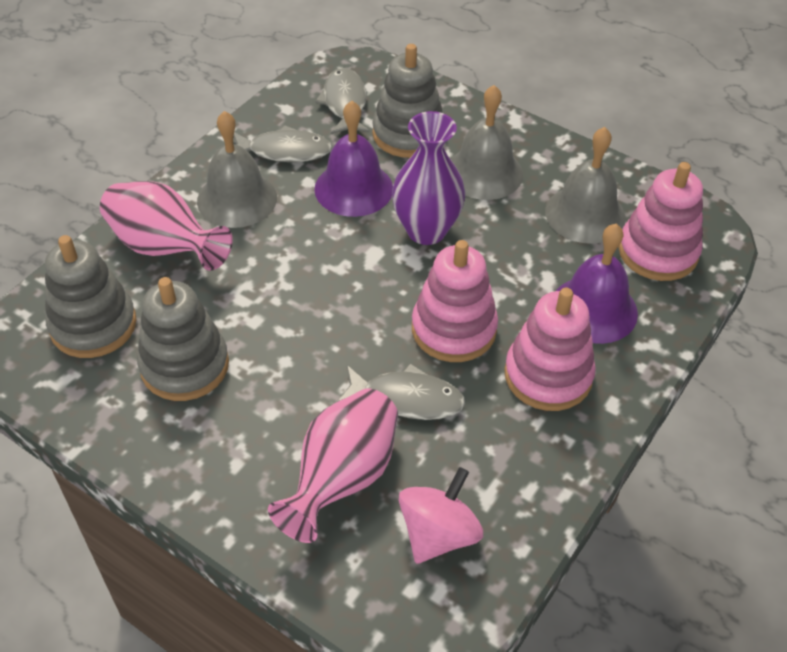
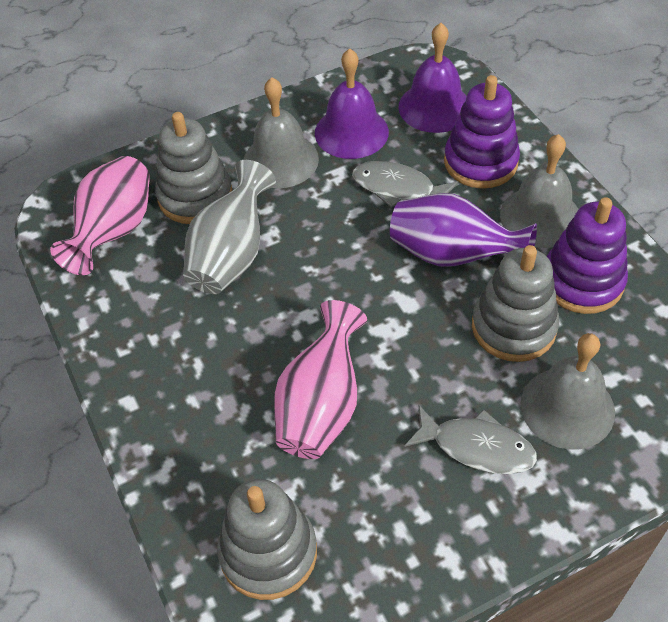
grey fish: 3 -> 2
grey vase: 0 -> 1
pink spinning top: 1 -> 0
pink stacking toy: 3 -> 0
purple stacking toy: 0 -> 2

